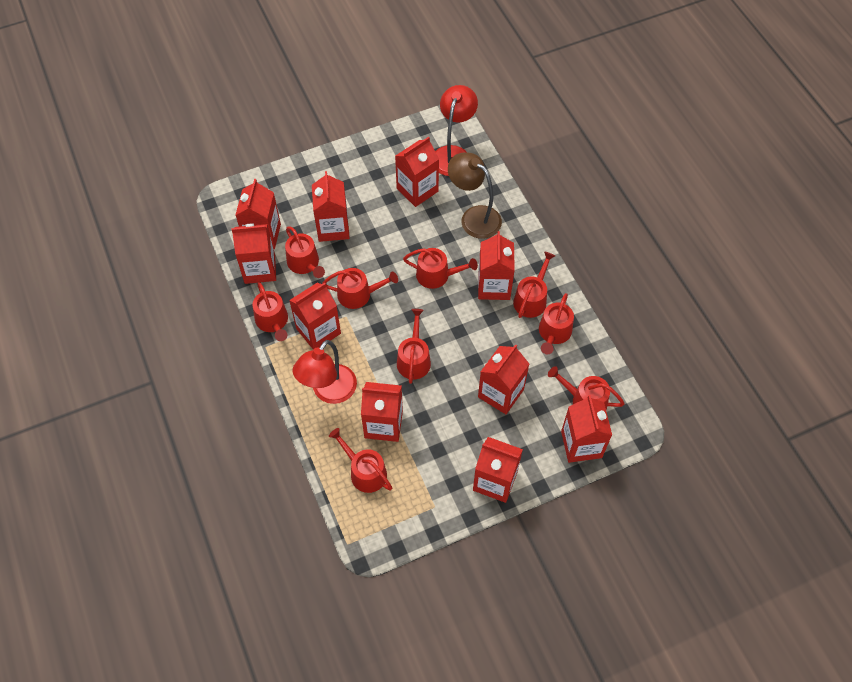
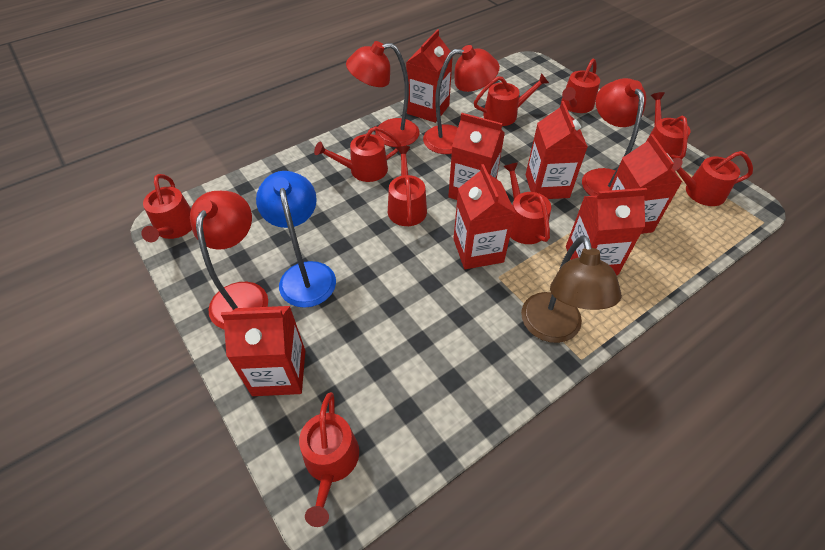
blue lamp: 0 -> 1
red carton: 10 -> 7
red lamp: 2 -> 4

